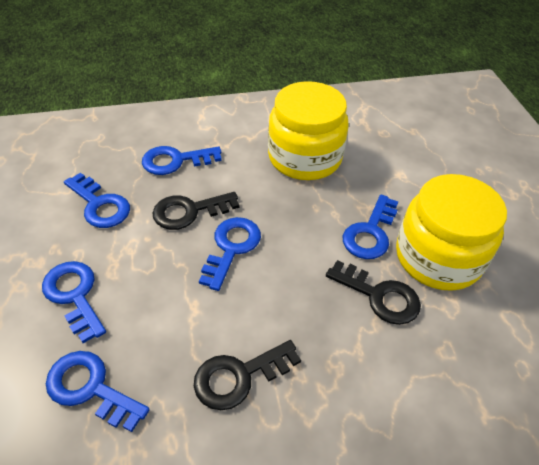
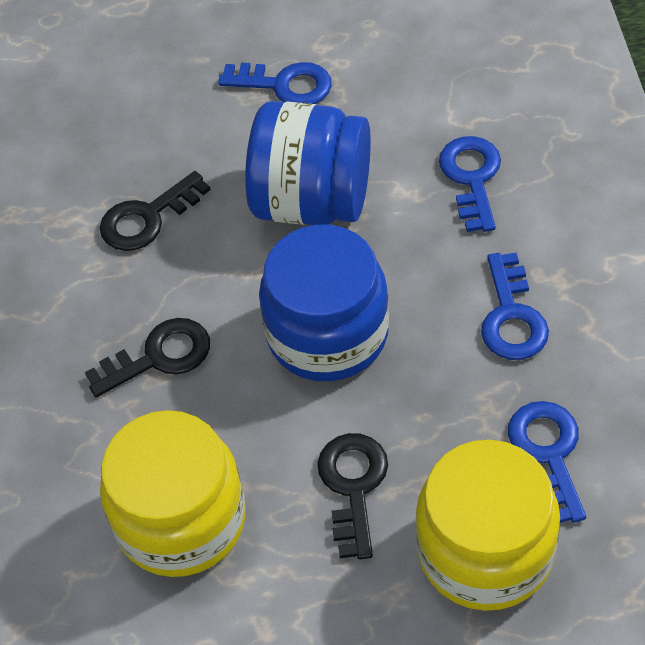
blue jar: 0 -> 2
blue key: 6 -> 4

